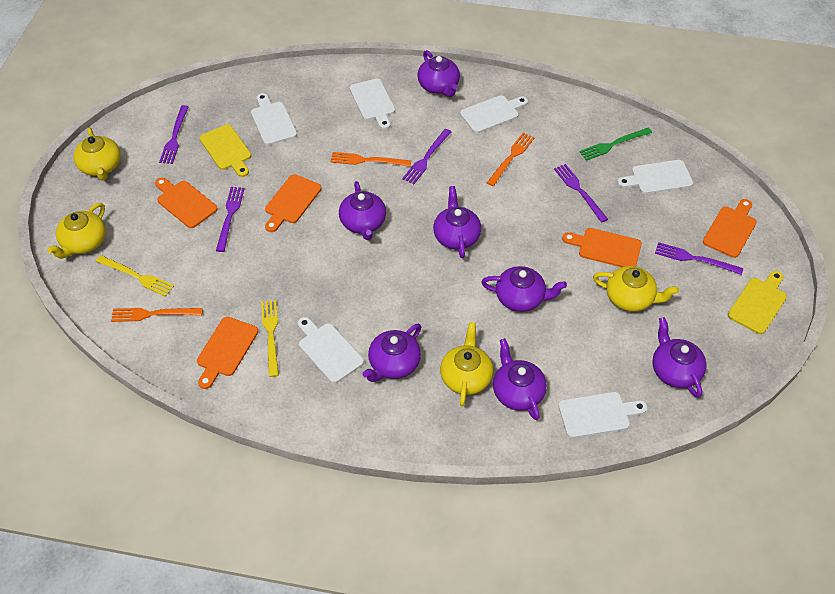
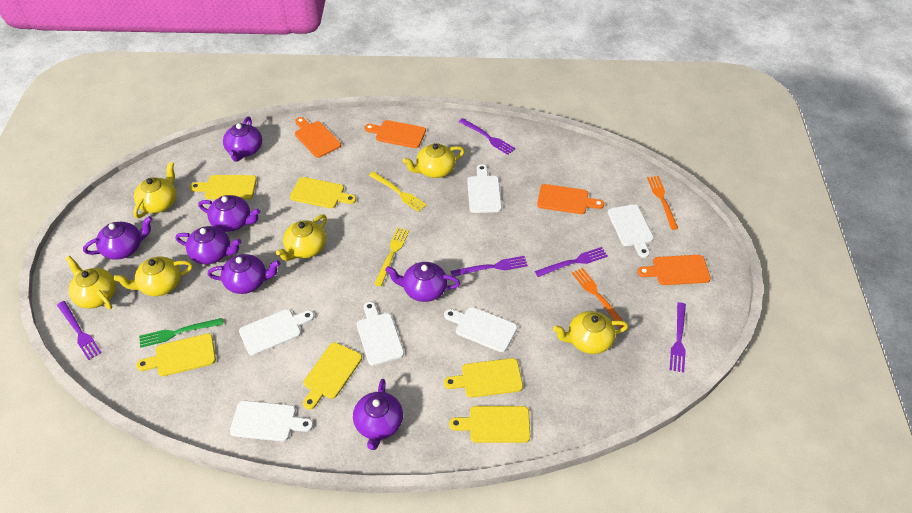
orange cutting board: 5 -> 4
orange fork: 3 -> 2
yellow cutting board: 2 -> 6
yellow teapot: 4 -> 6

